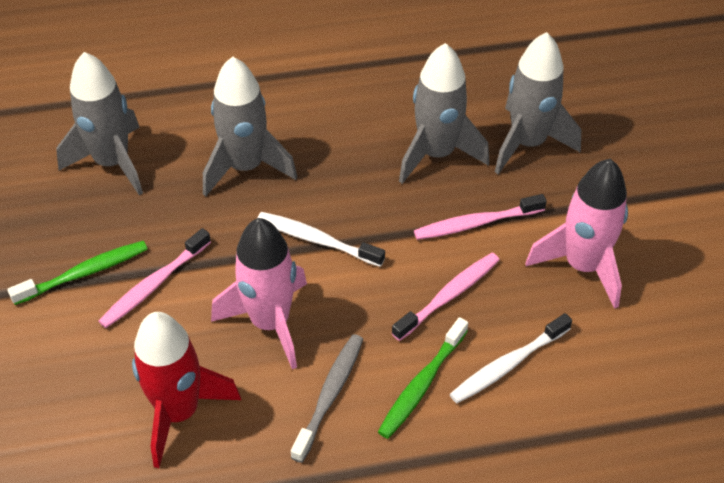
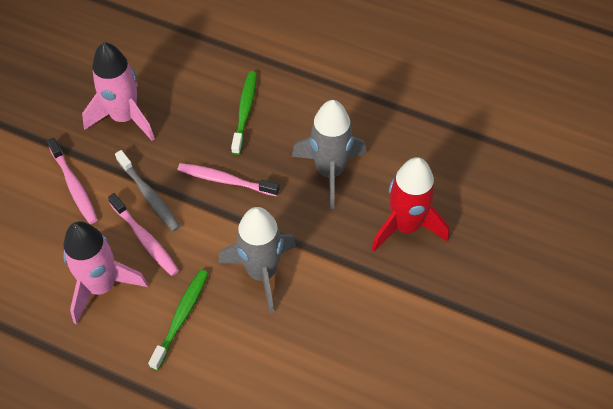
grey rocket: 4 -> 2
white toothbrush: 2 -> 0

